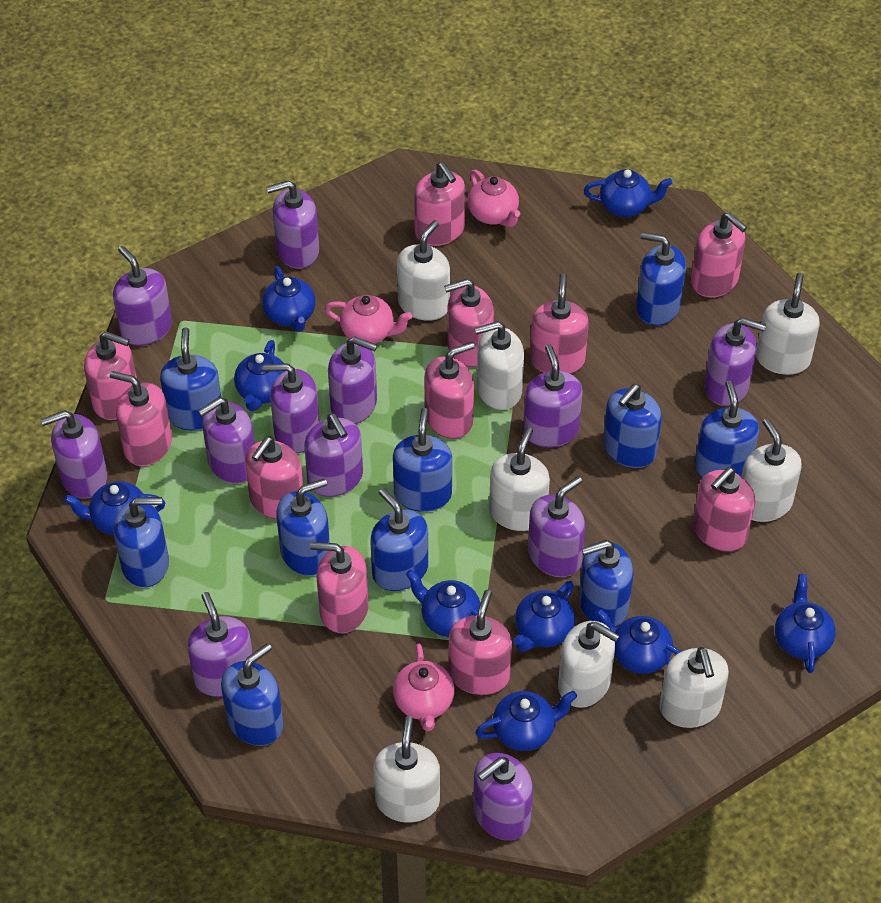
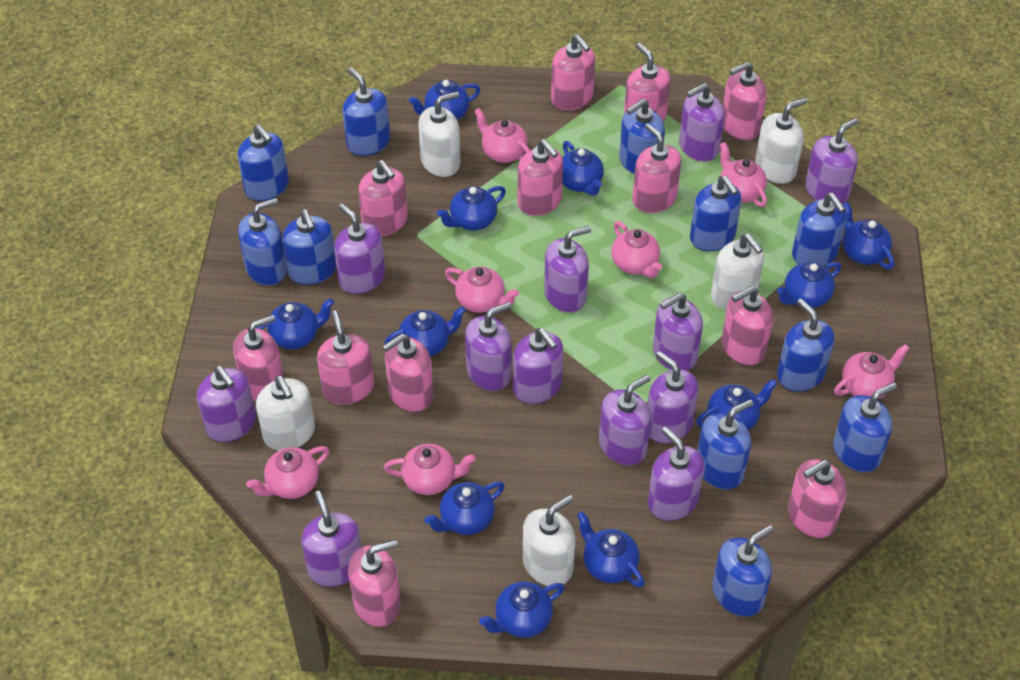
blue soap dispenser: 10 -> 11
blue teapot: 9 -> 11
pink soap dispenser: 11 -> 12
pink teapot: 3 -> 7
white soap dispenser: 8 -> 5

